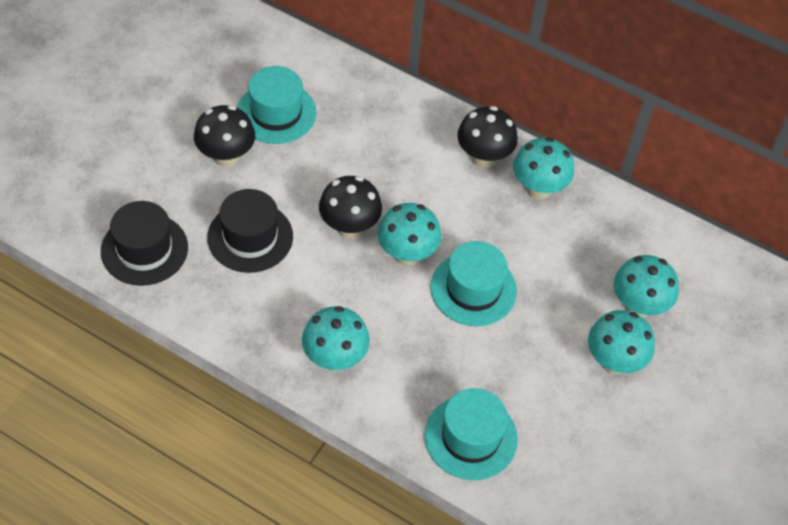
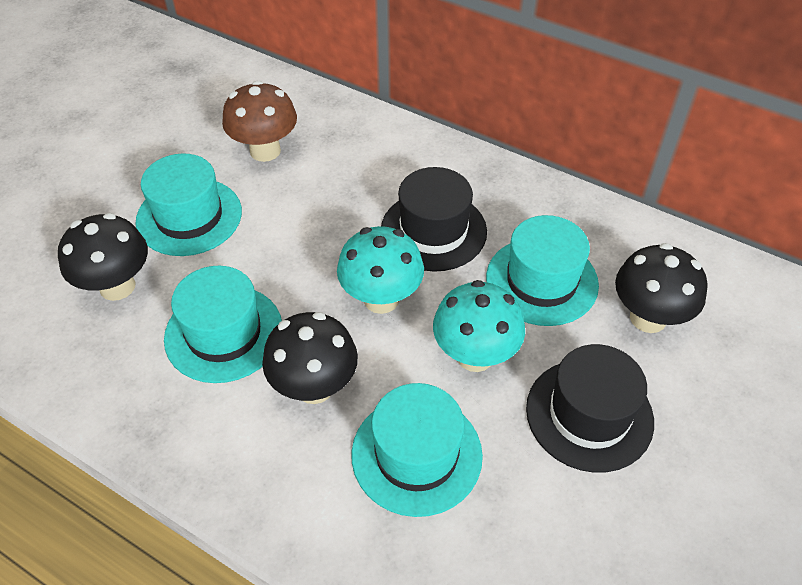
brown mushroom: 0 -> 1
turquoise hat: 3 -> 4
turquoise mushroom: 5 -> 2

